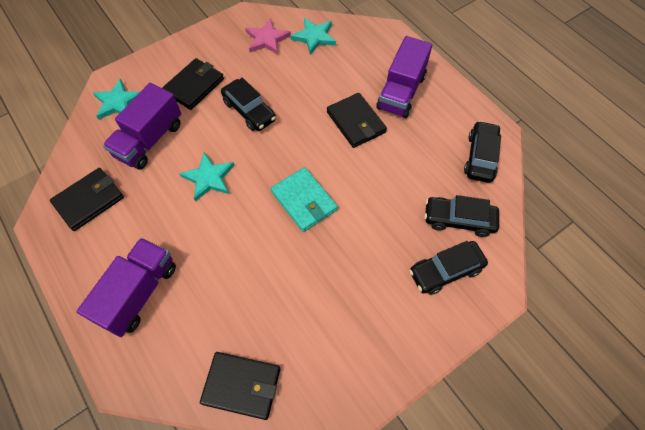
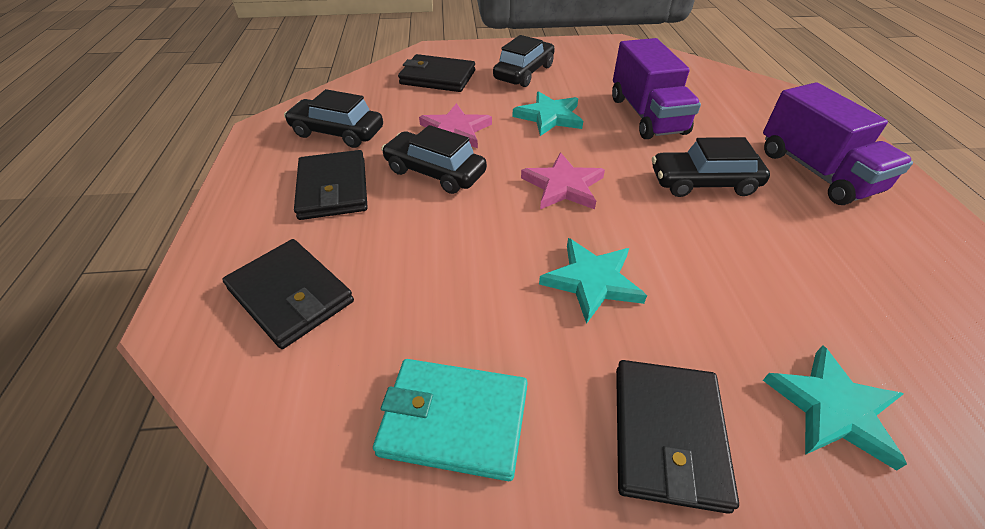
pink star: 1 -> 2
purple truck: 3 -> 2

